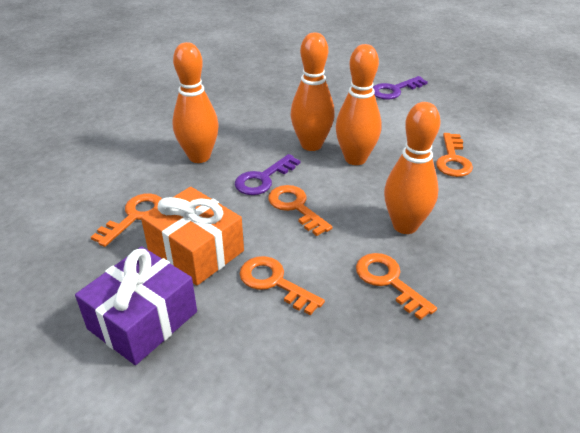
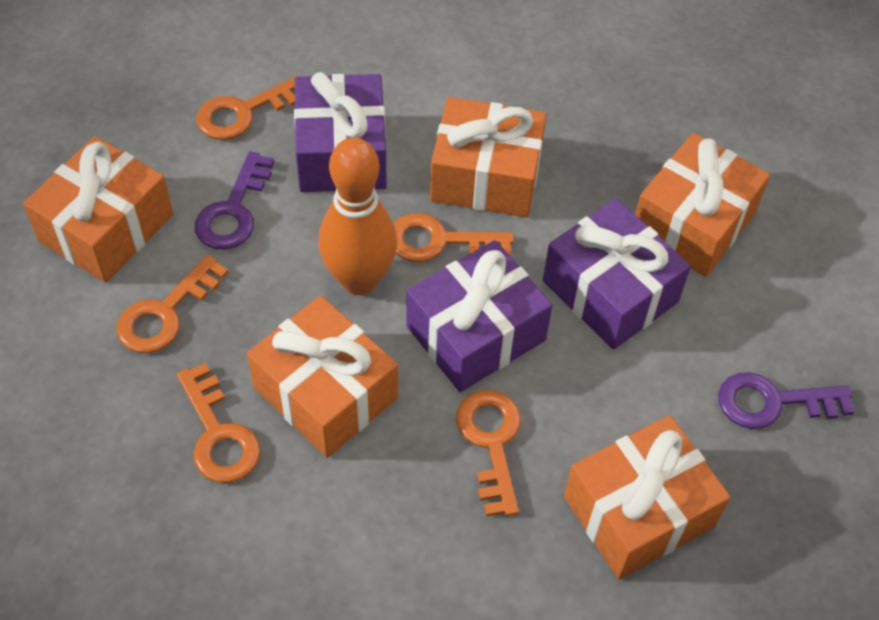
orange bowling pin: 4 -> 1
orange gift: 1 -> 5
purple gift: 1 -> 3

